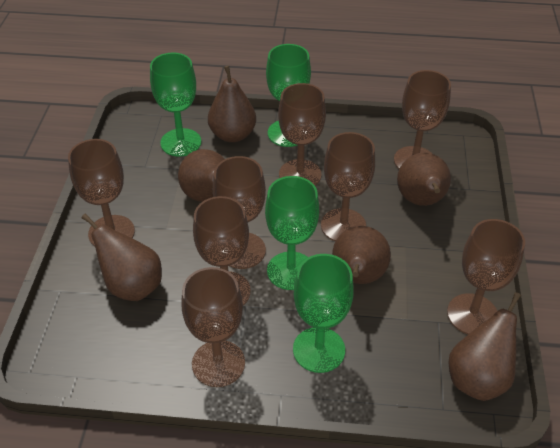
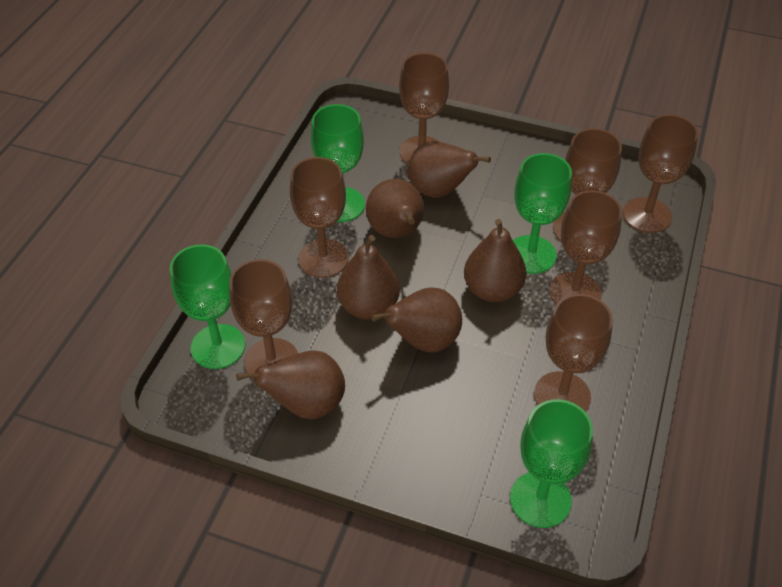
brown goblet: 8 -> 7

